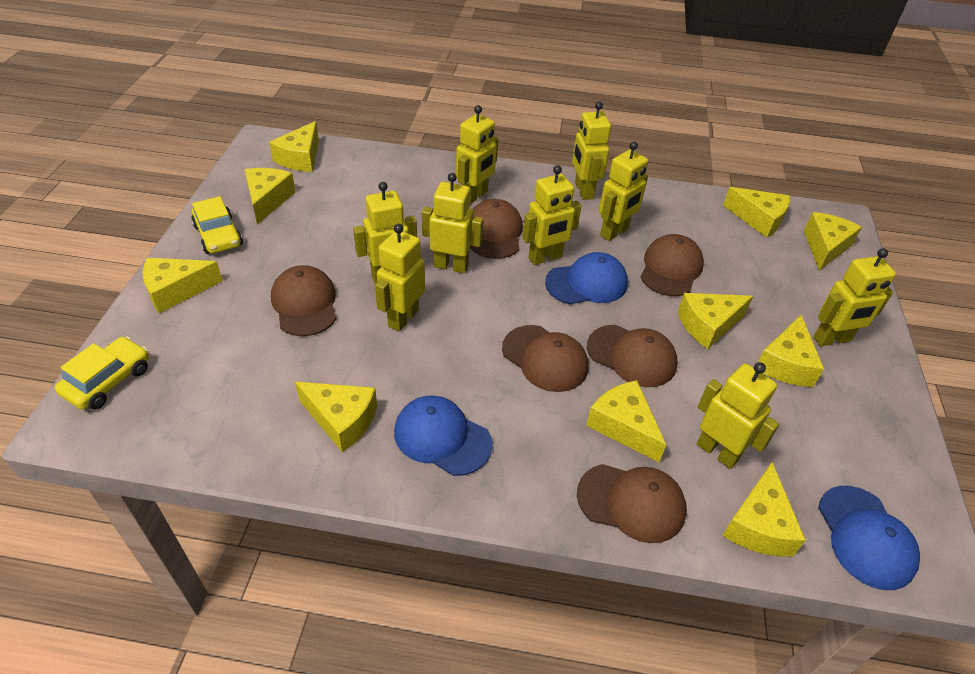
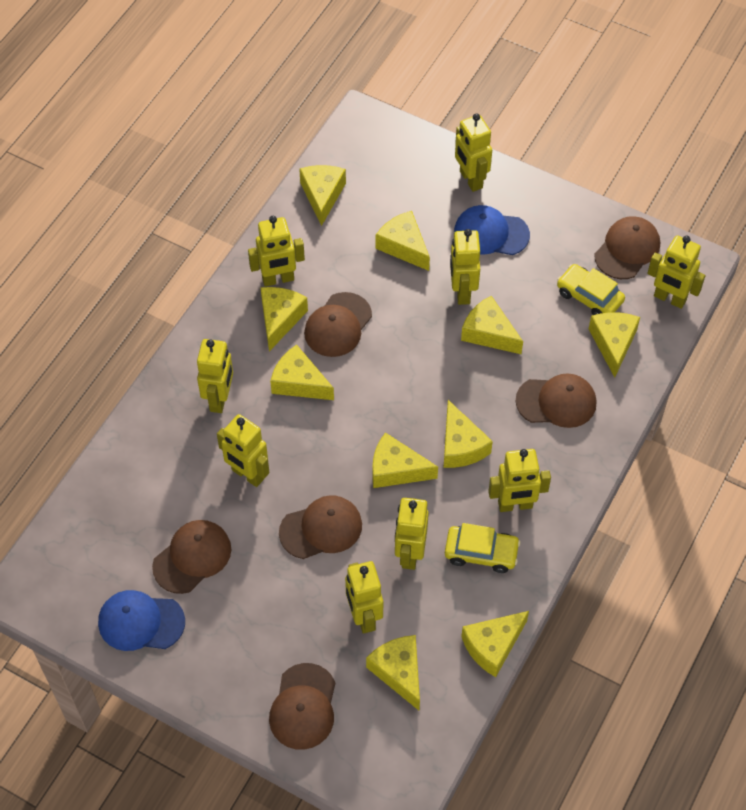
blue cap: 3 -> 2

